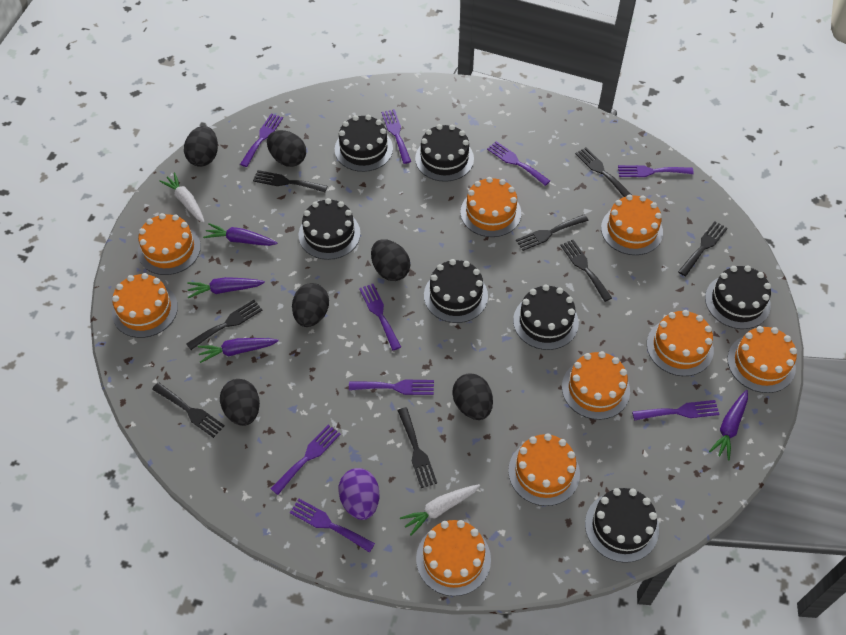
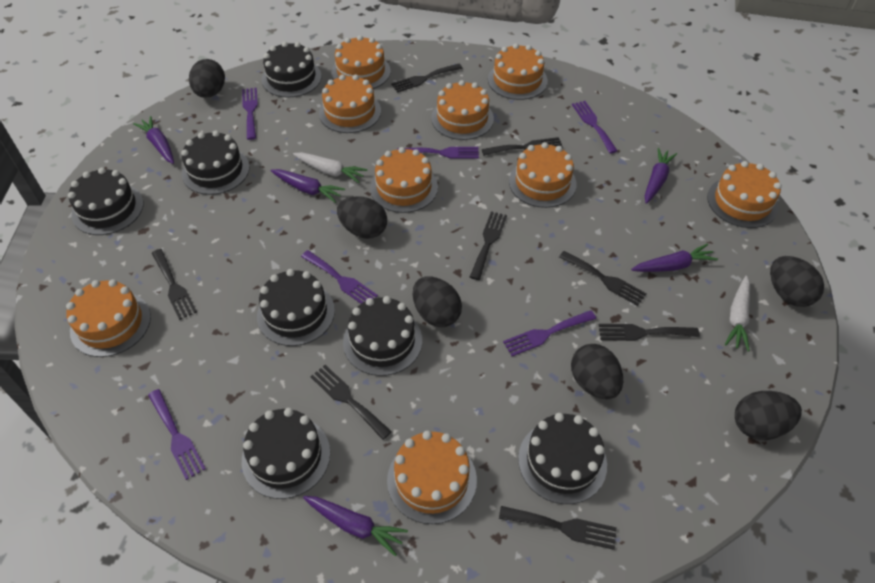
purple carrot: 4 -> 5
purple egg: 1 -> 0
purple fork: 9 -> 6

